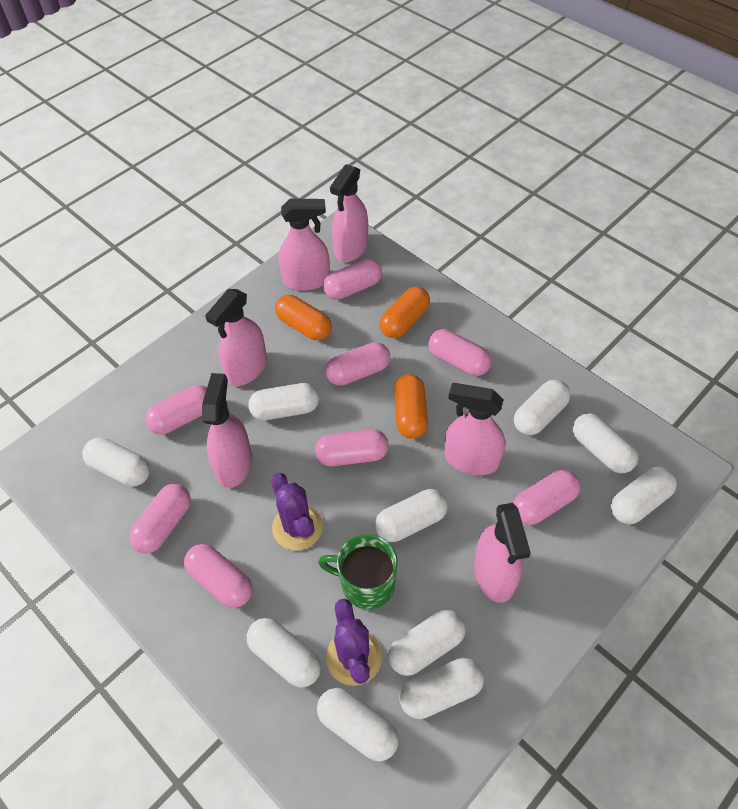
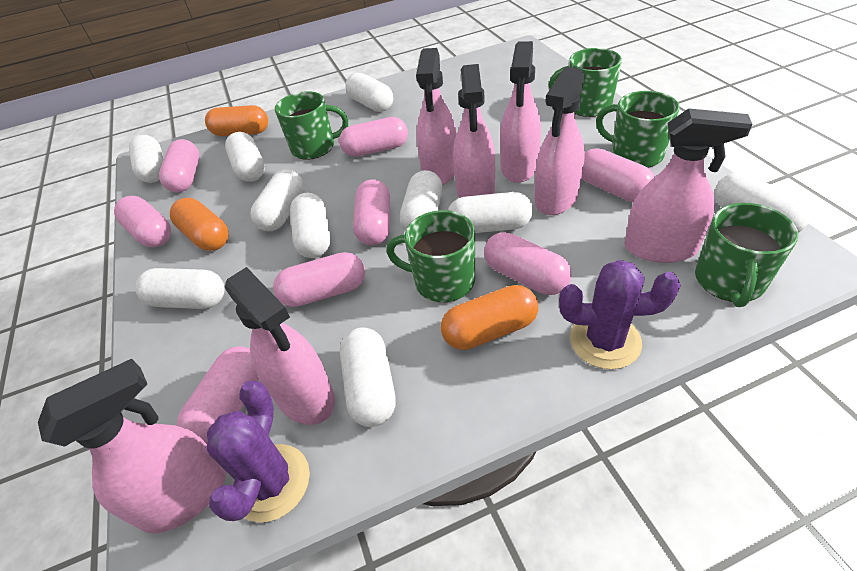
green mug: 1 -> 5
pink spray bottle: 6 -> 7

